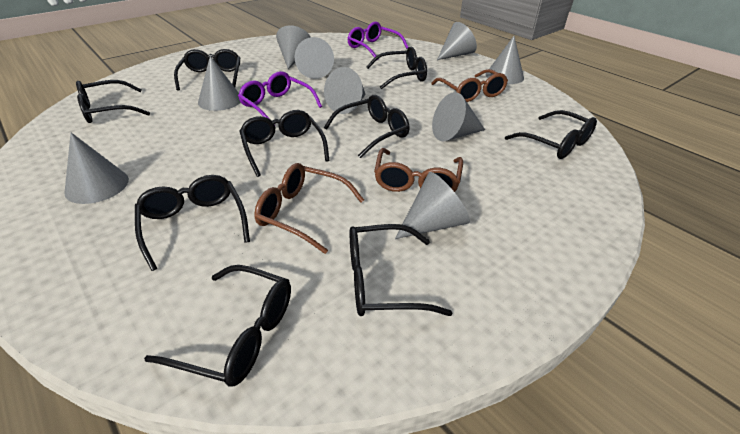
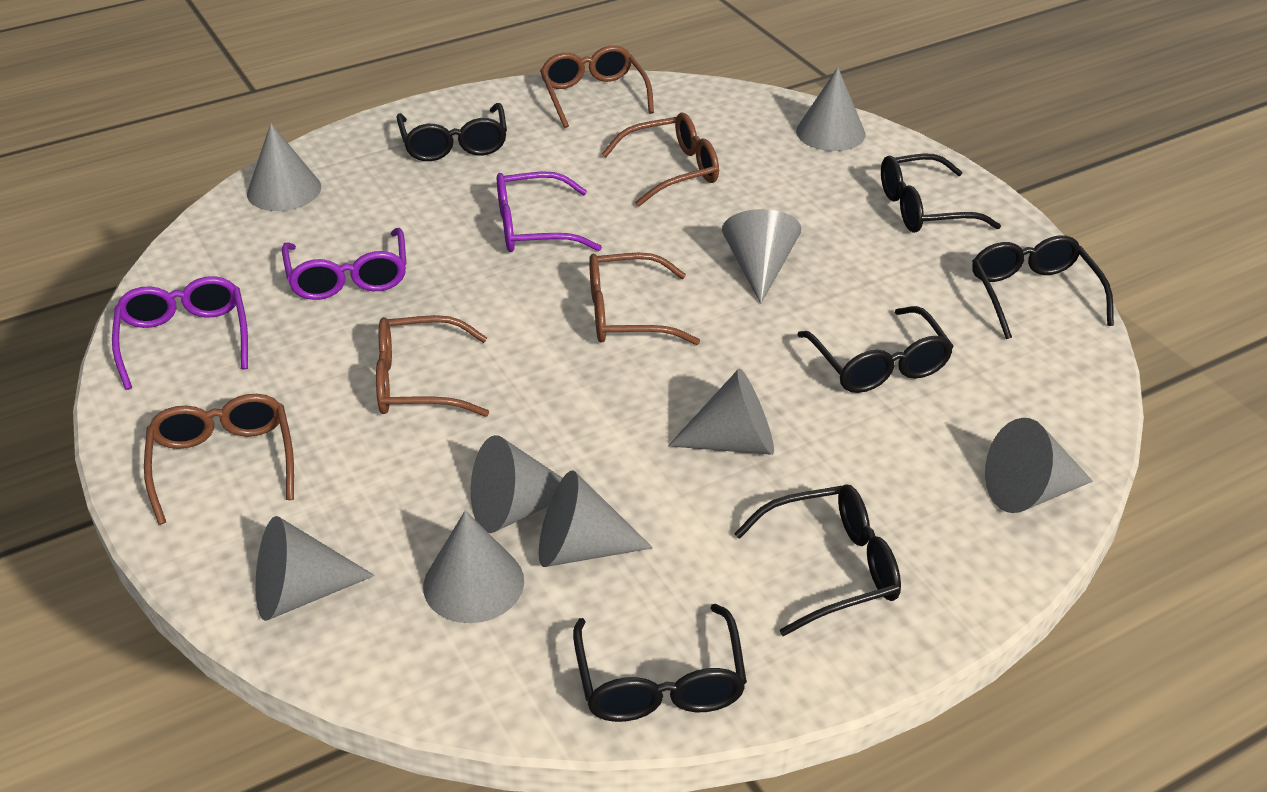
black glasses: 9 -> 6
brown glasses: 3 -> 5
purple glasses: 2 -> 3

